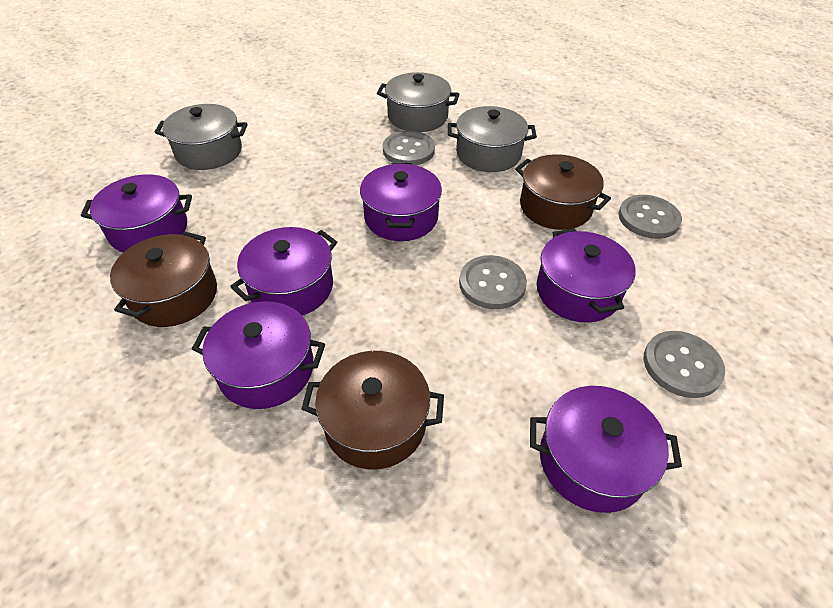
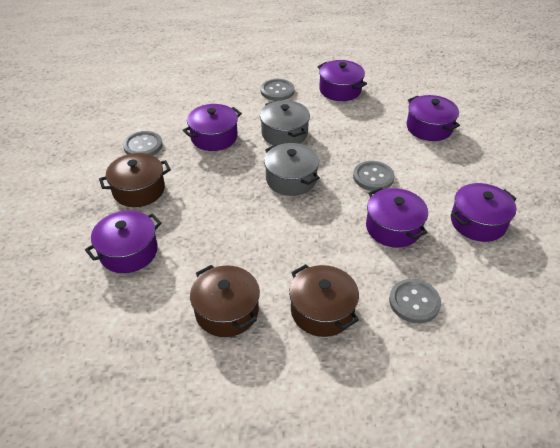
grey pot: 3 -> 2

